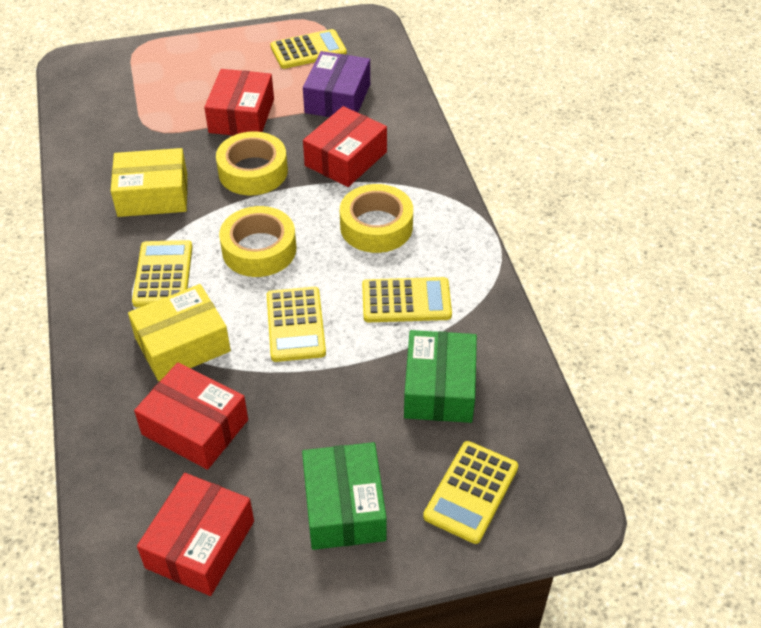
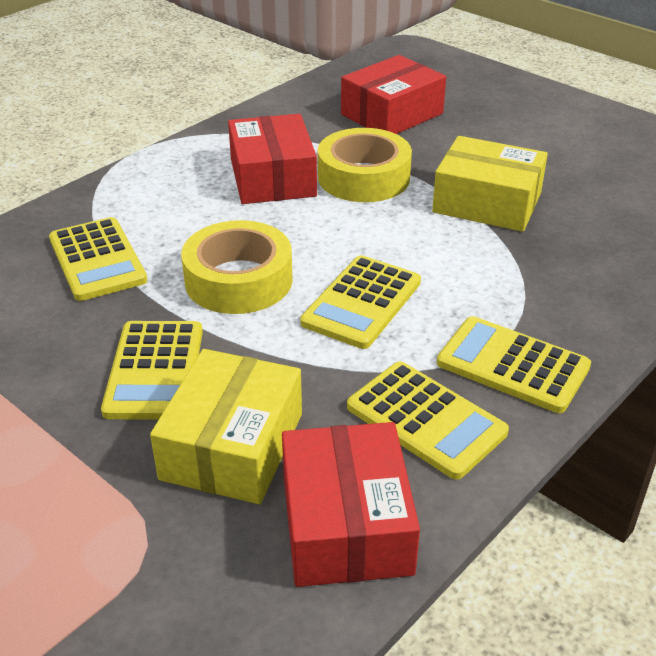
green box: 2 -> 0
purple box: 1 -> 0
red box: 4 -> 3
yellow tape: 3 -> 2

